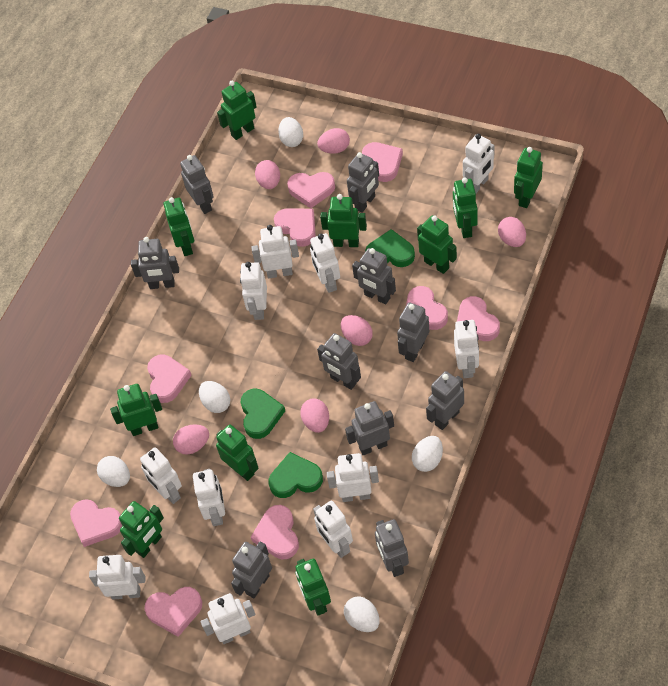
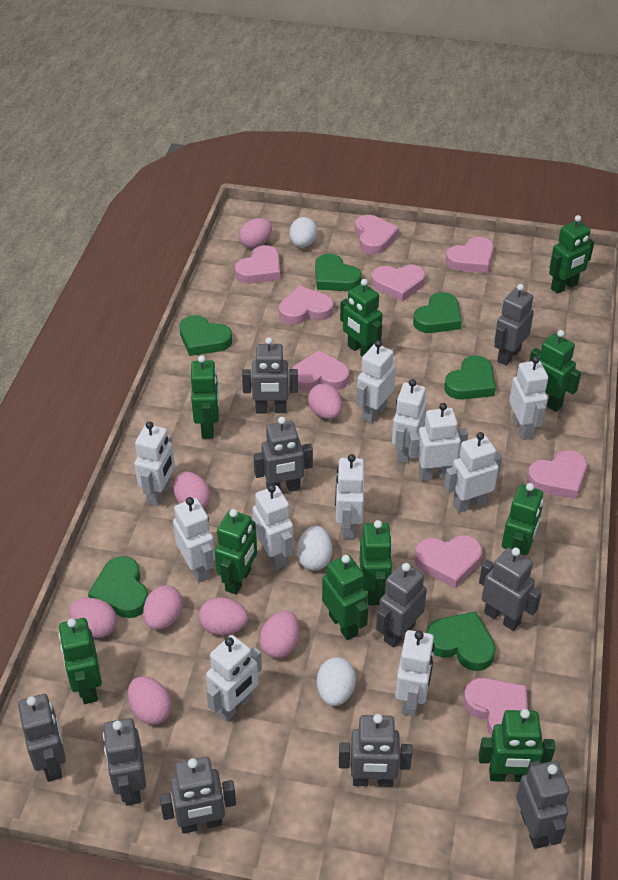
green heart: 3 -> 6
pink egg: 6 -> 8
white egg: 5 -> 3

